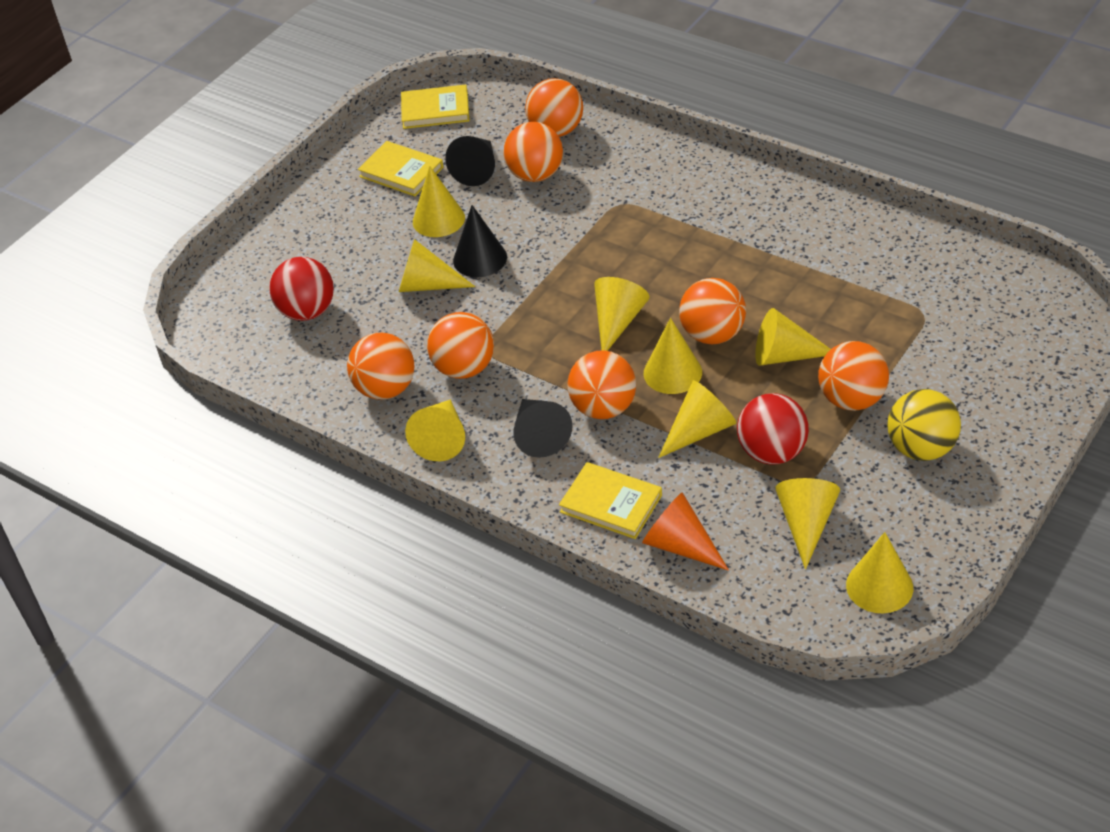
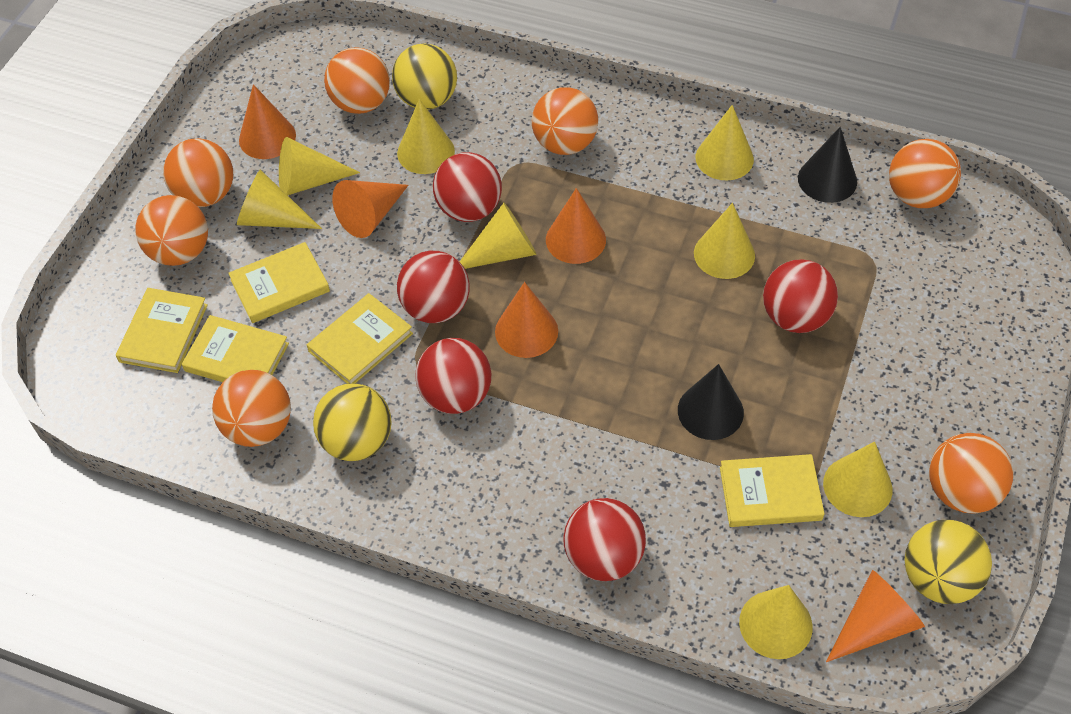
black cone: 3 -> 2
orange cone: 1 -> 5
red ball: 2 -> 5
yellow ball: 1 -> 3
yellow book: 3 -> 5
yellow cone: 9 -> 8

